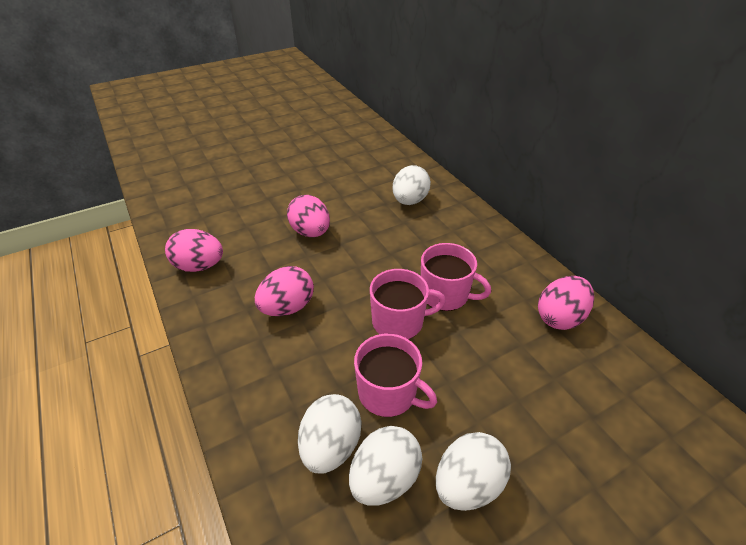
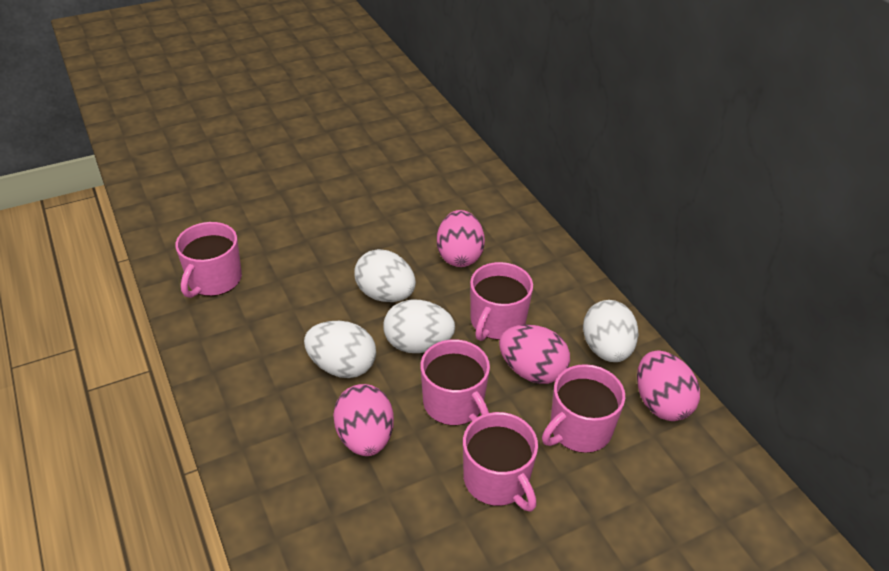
pink mug: 3 -> 5

